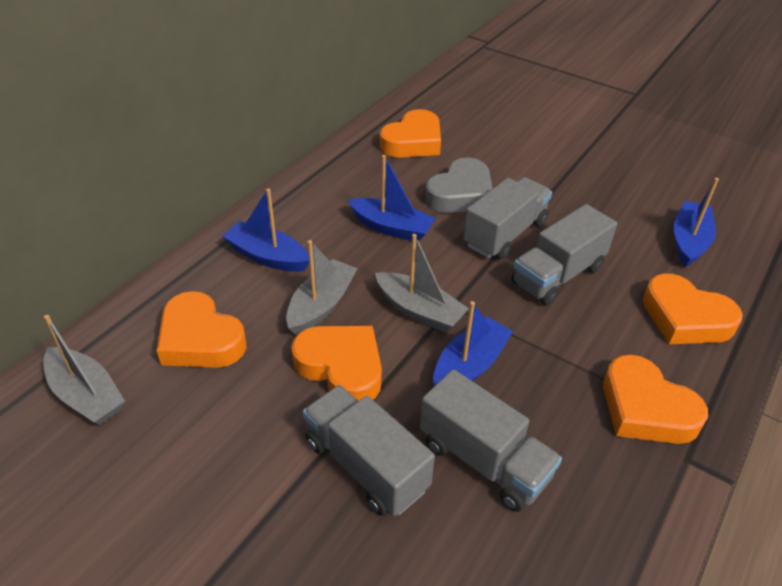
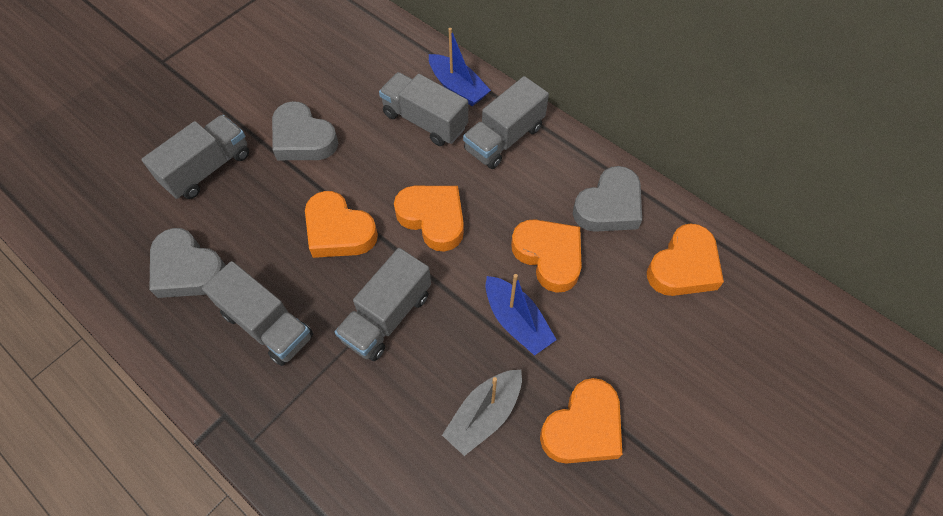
blue boat: 4 -> 2
grey boat: 3 -> 1
grey heart: 1 -> 3
grey truck: 4 -> 5

